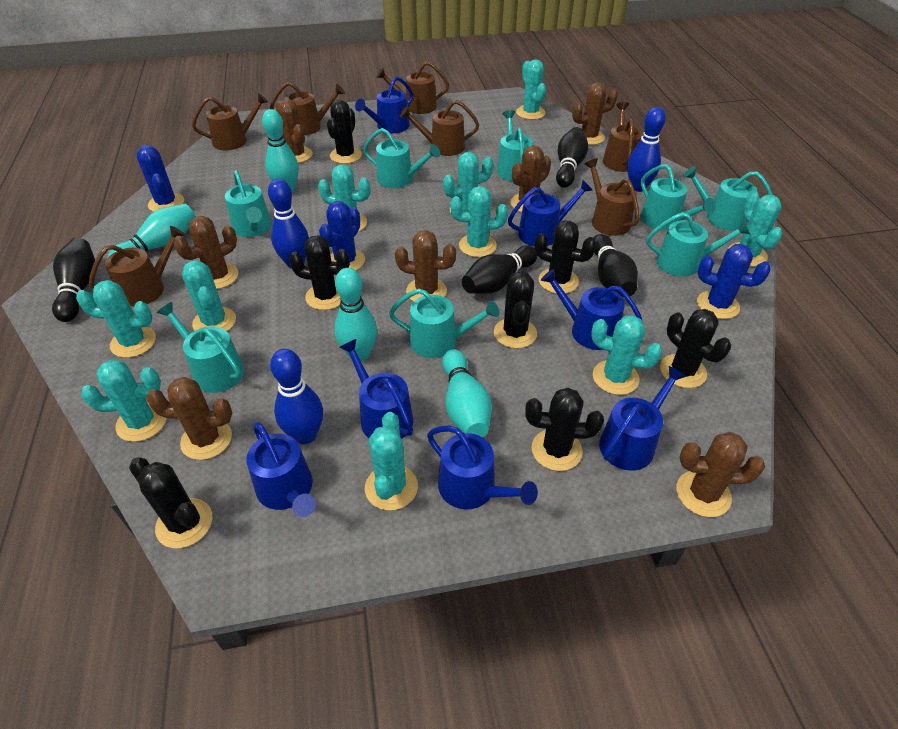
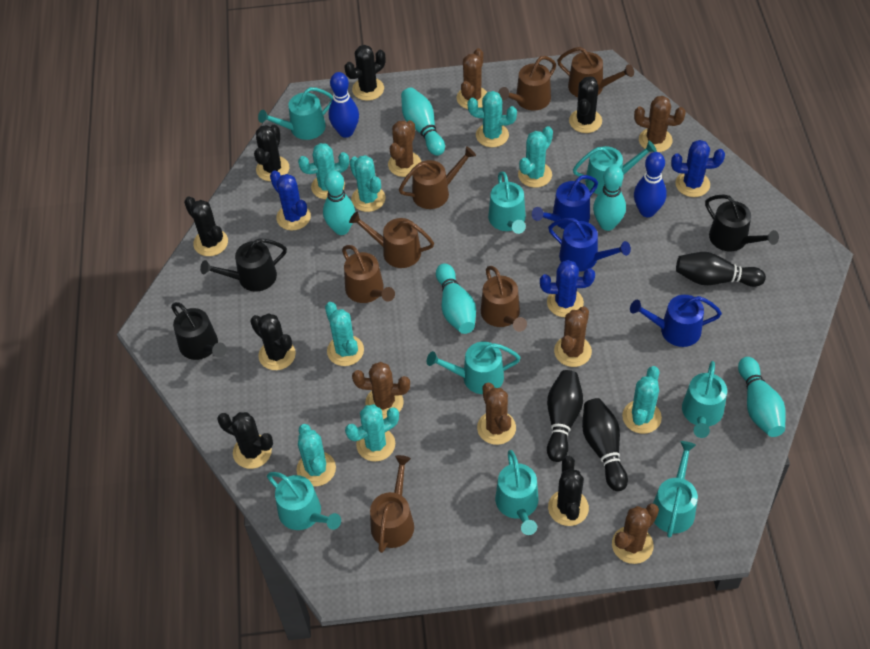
black bowling pin: 4 -> 3
black watering can: 0 -> 3
blue bowling pin: 3 -> 2
blue watering can: 7 -> 3
turquoise bowling pin: 4 -> 5
turquoise cactus: 10 -> 8

